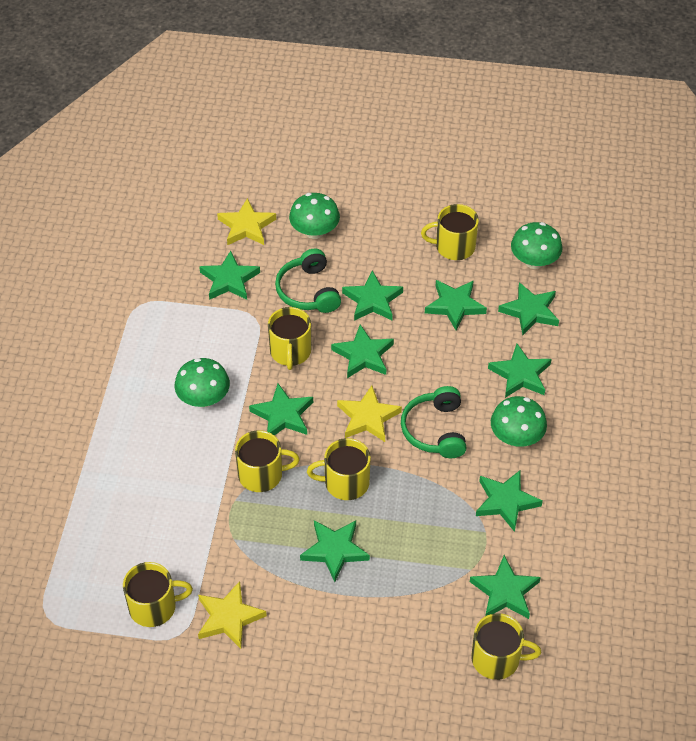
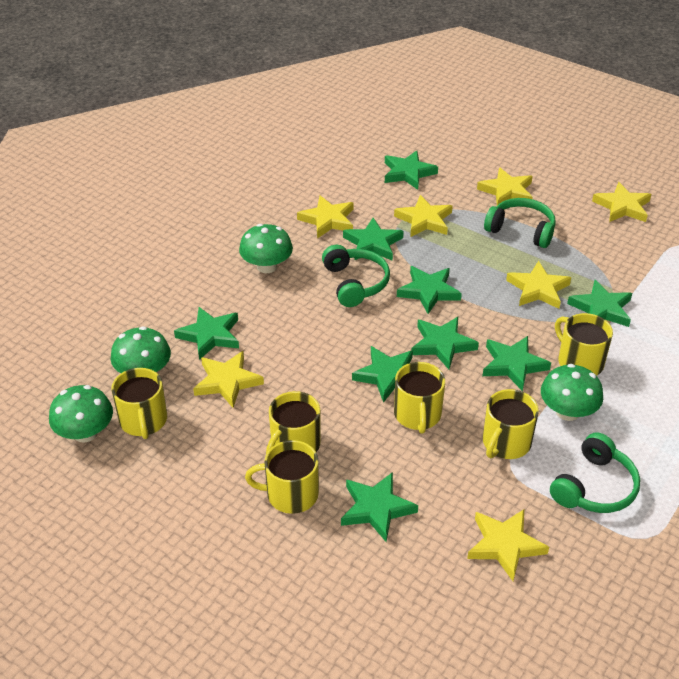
green headphones: 2 -> 3
green star: 10 -> 9
yellow star: 3 -> 7

